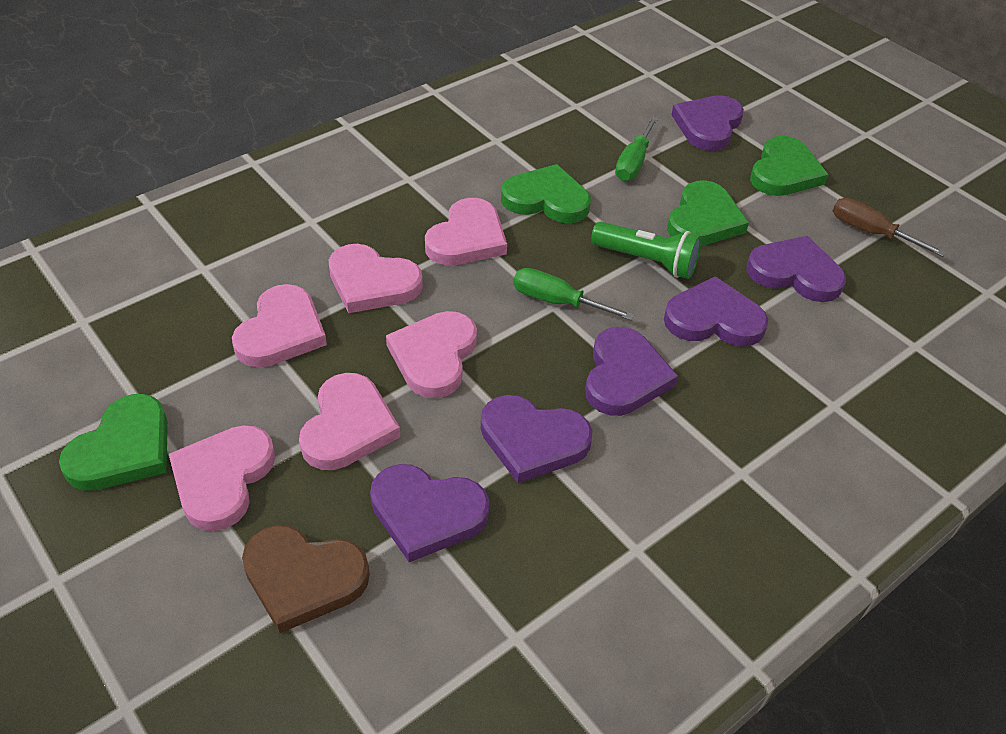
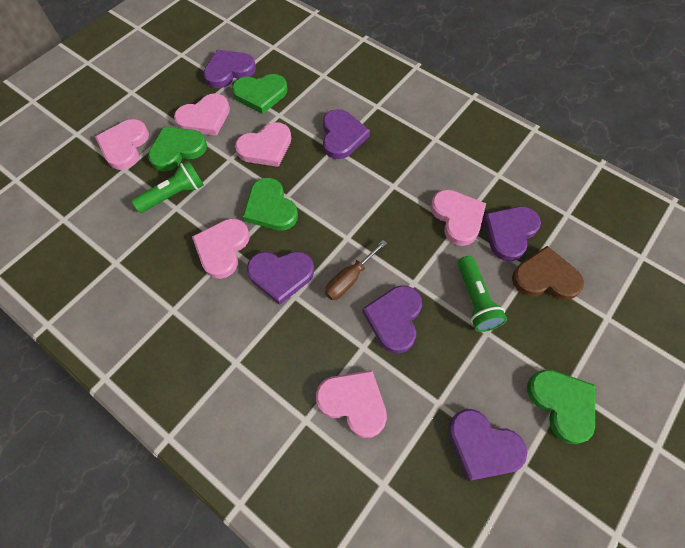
green flashlight: 1 -> 2
green screwdriver: 2 -> 0

